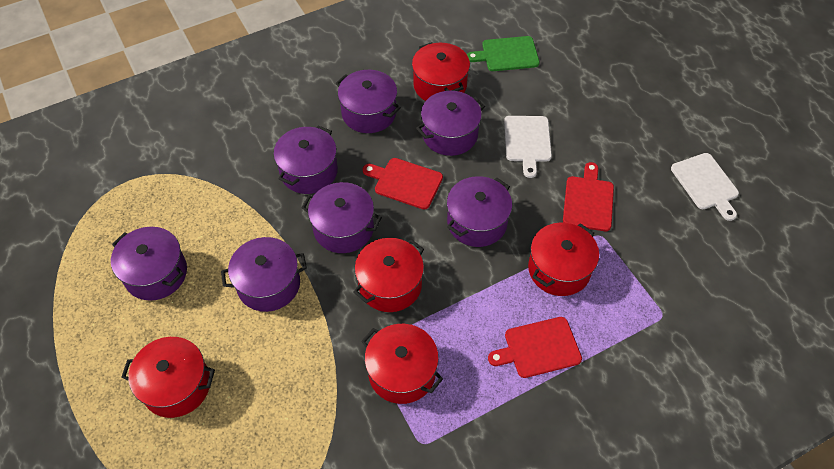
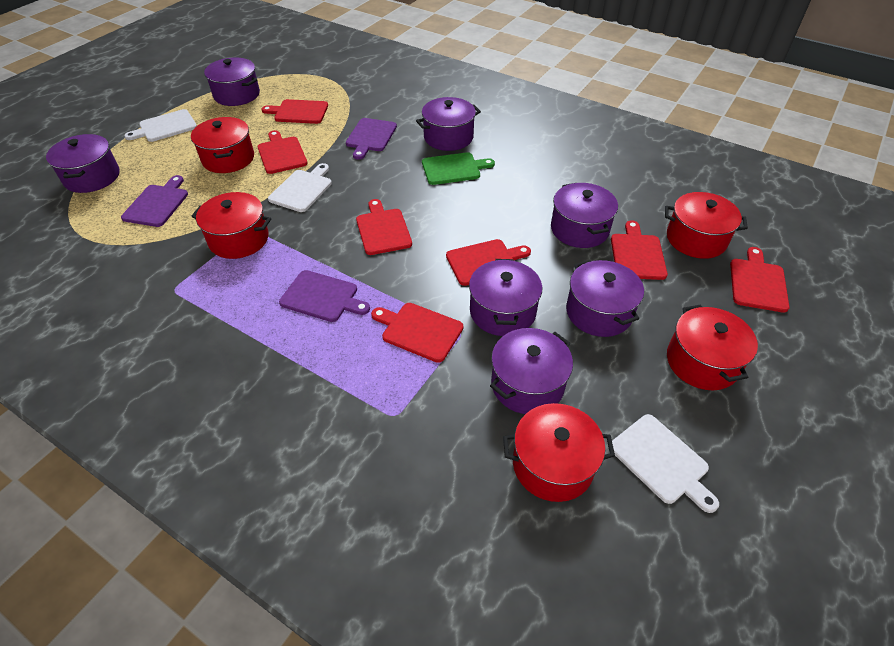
purple cutting board: 0 -> 3
red cutting board: 3 -> 7
white cutting board: 2 -> 3

